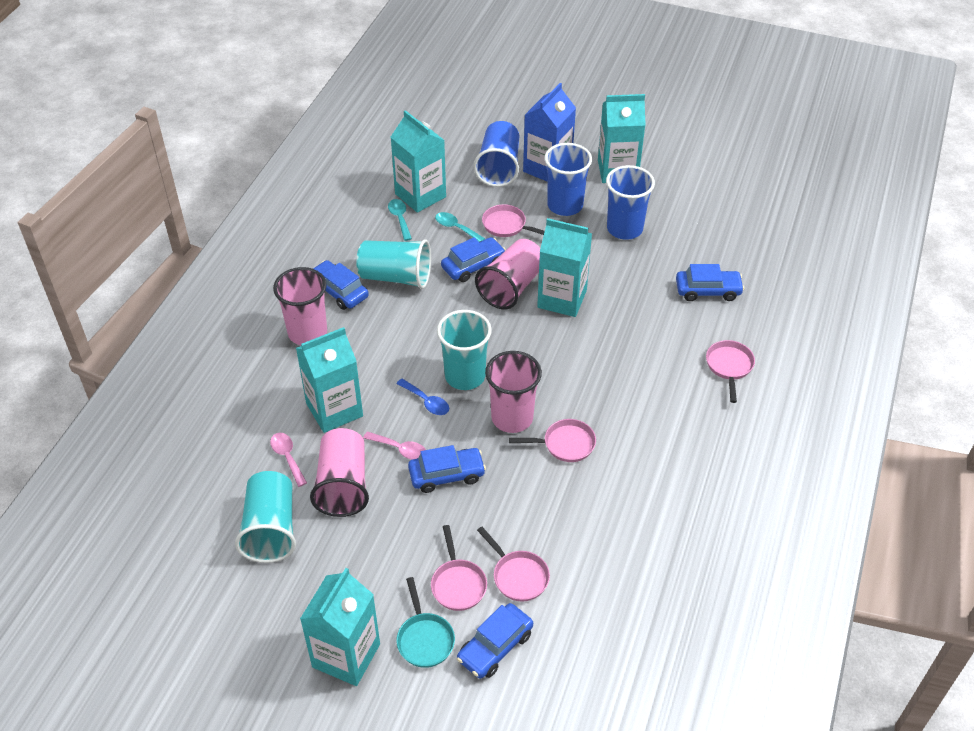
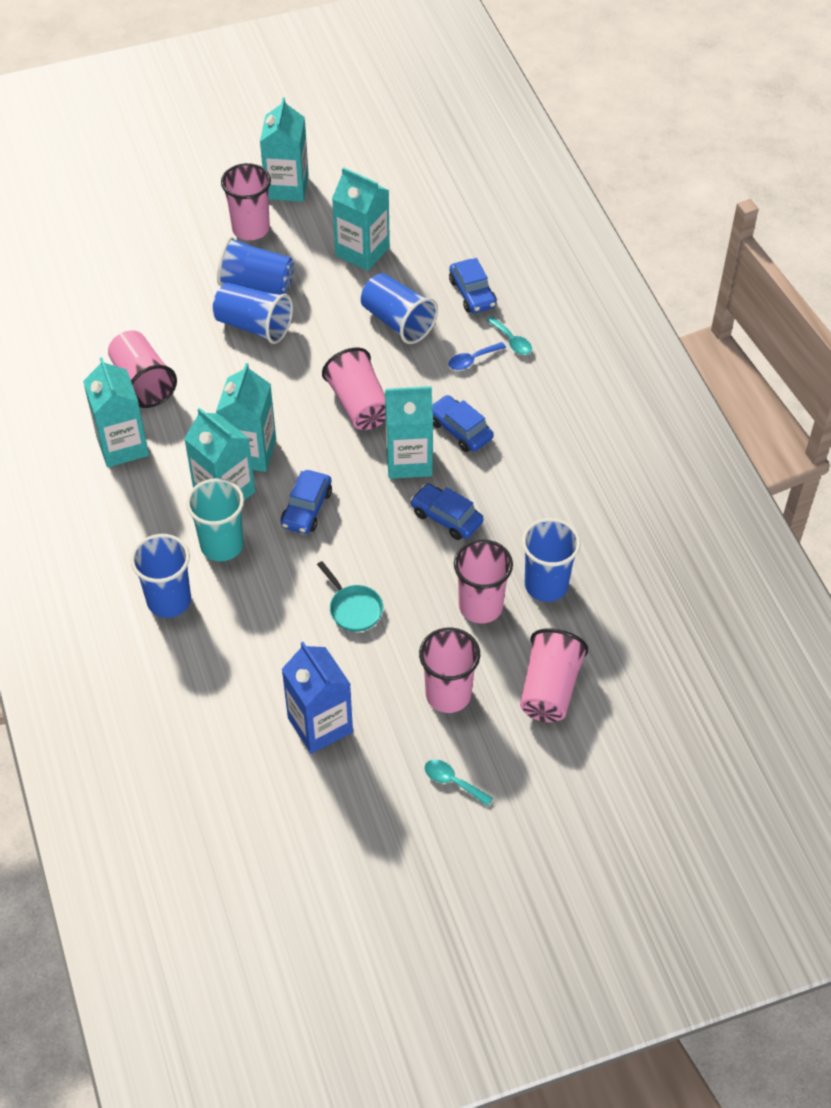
blue car: 5 -> 4
blue cup: 3 -> 5
pink cup: 4 -> 6
pink pan: 5 -> 0
pink spoon: 2 -> 0
turquoise carton: 5 -> 6
turquoise cup: 3 -> 1

